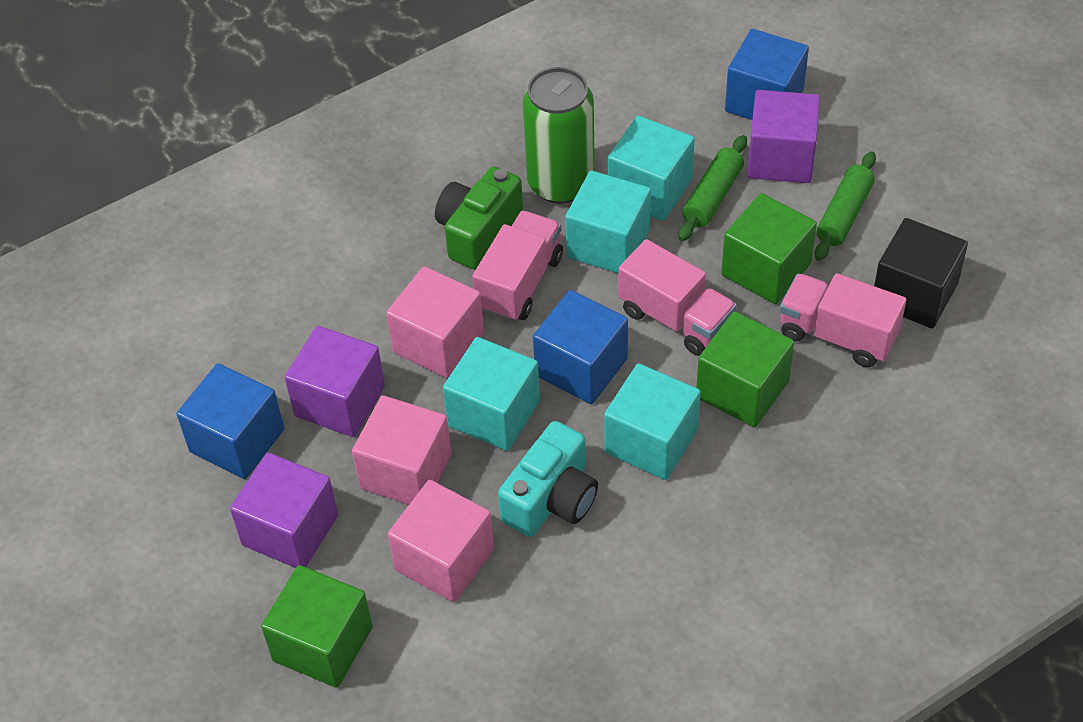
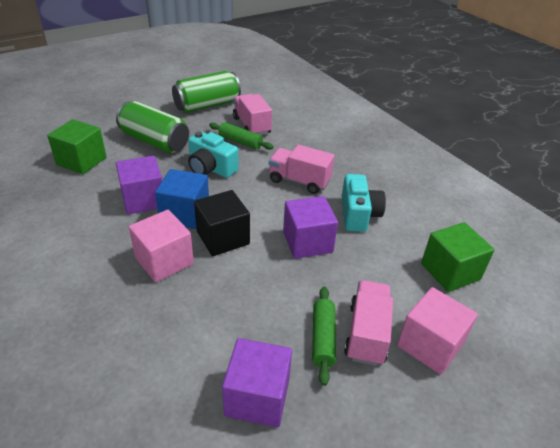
blue cube: 3 -> 1
green camera: 1 -> 0
green can: 1 -> 2
green cube: 3 -> 2
pink cube: 3 -> 2
turquoise camera: 1 -> 2
turquoise cube: 4 -> 0

